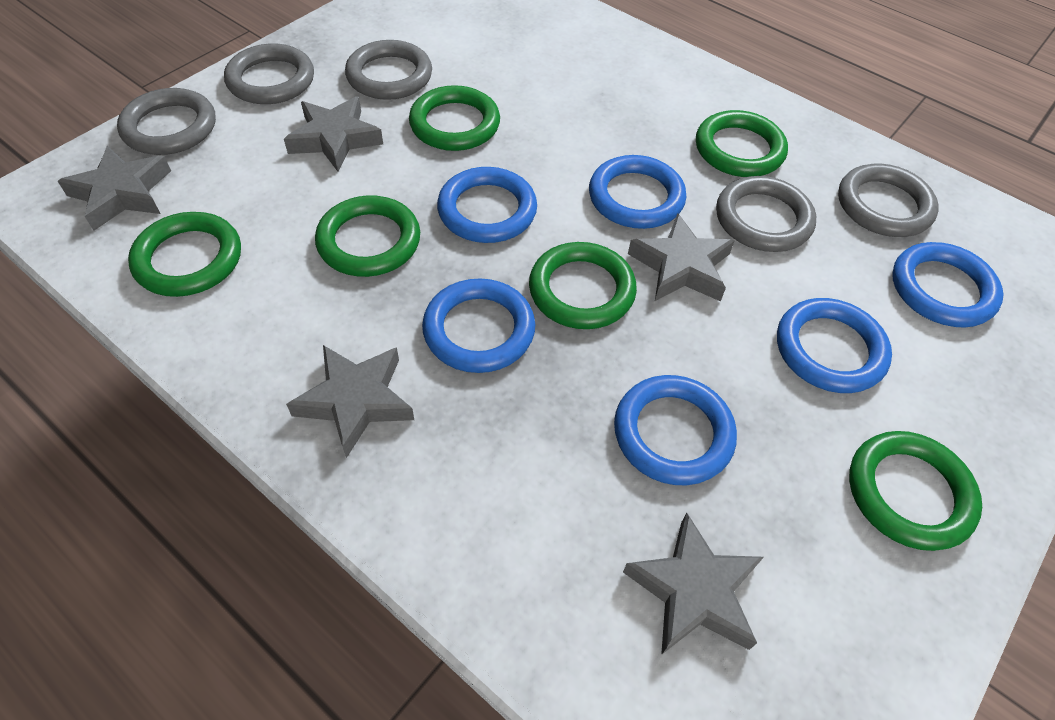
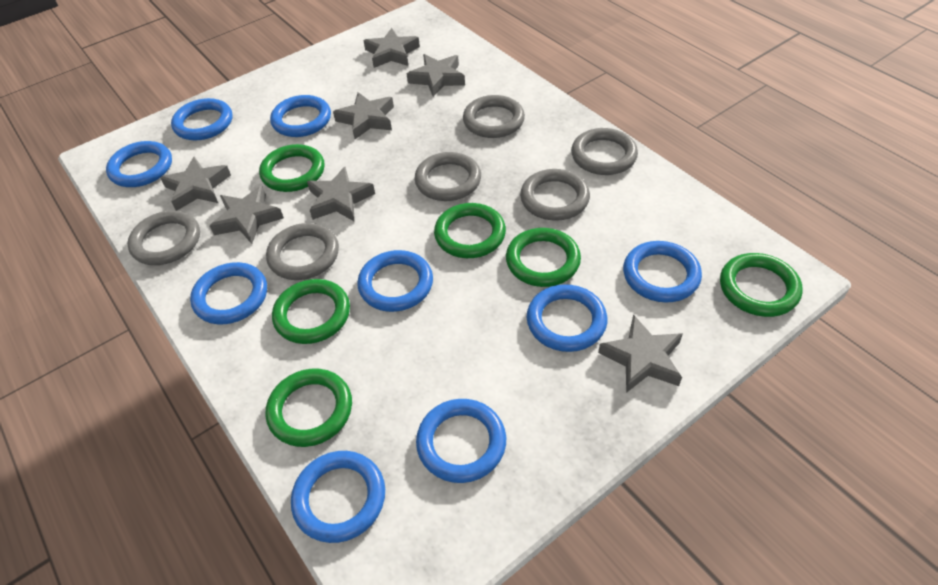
blue ring: 6 -> 9
grey ring: 5 -> 6
grey star: 5 -> 7

